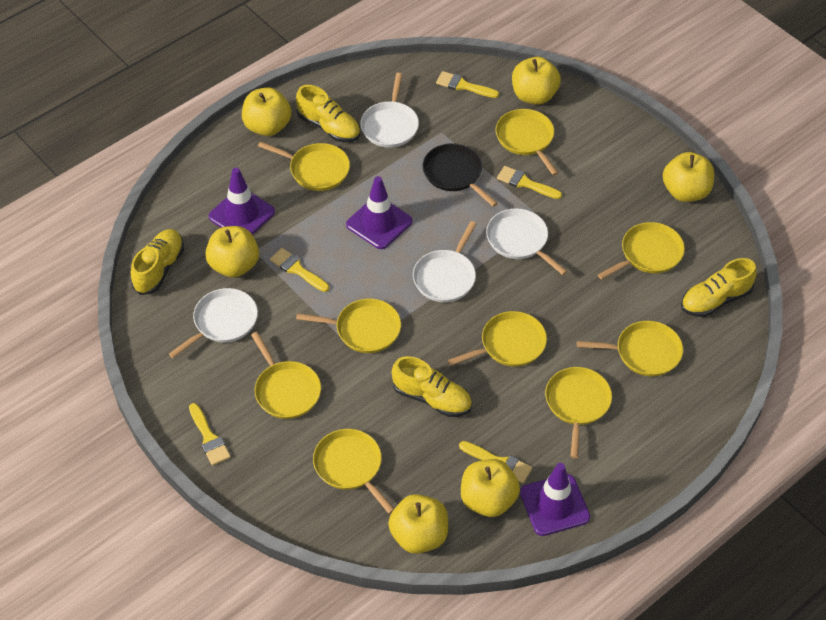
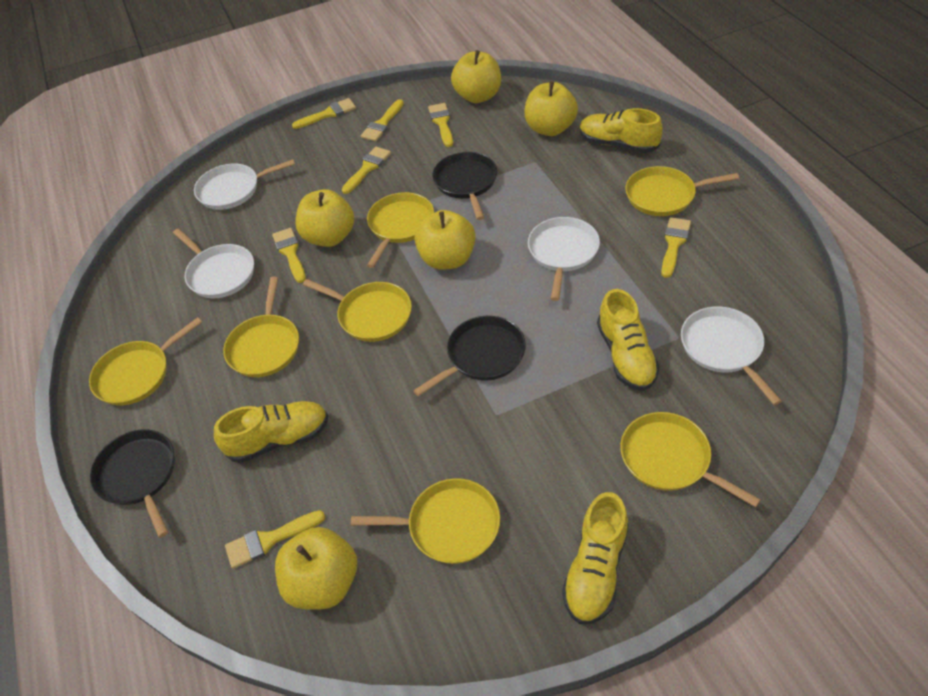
black pan: 1 -> 3
purple traffic cone: 3 -> 0
yellow apple: 6 -> 5
yellow brush: 5 -> 7
yellow pan: 9 -> 7

